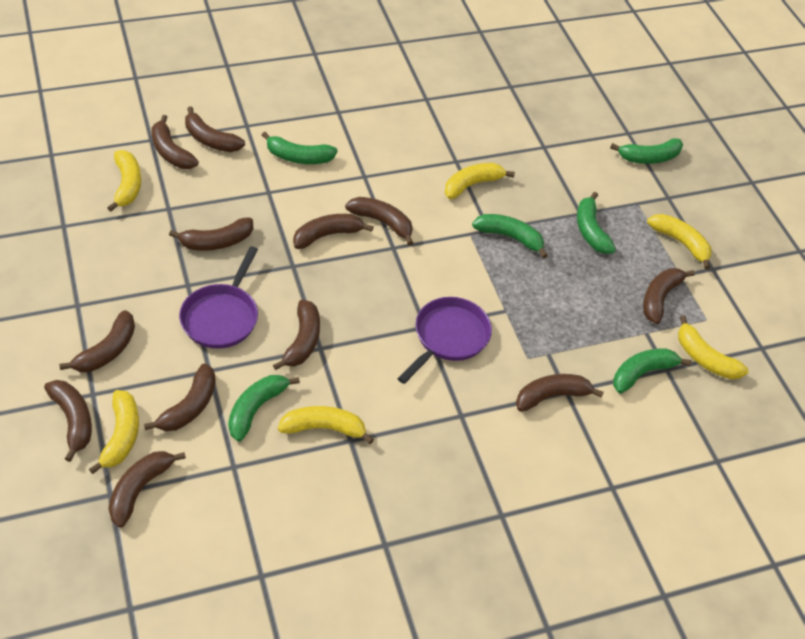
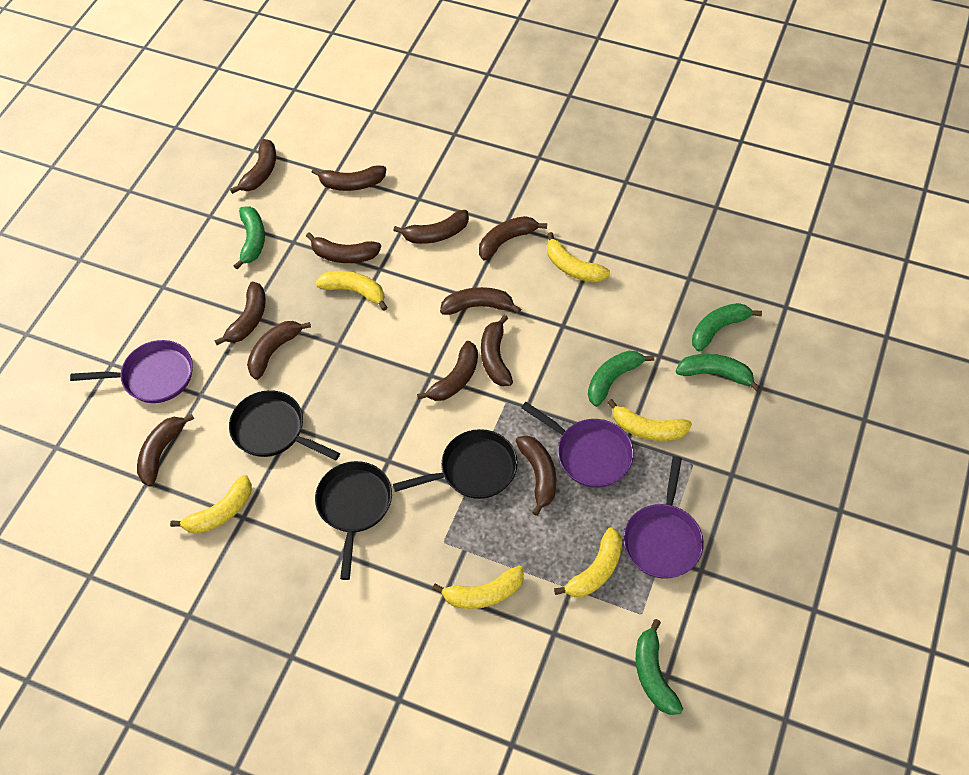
black pan: 0 -> 3
green banana: 6 -> 5
purple pan: 2 -> 3

